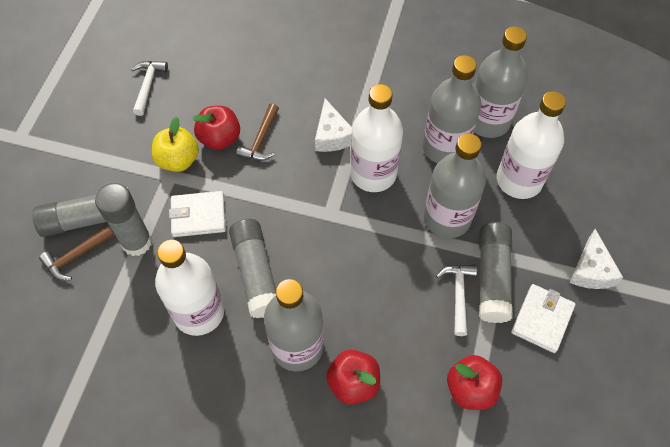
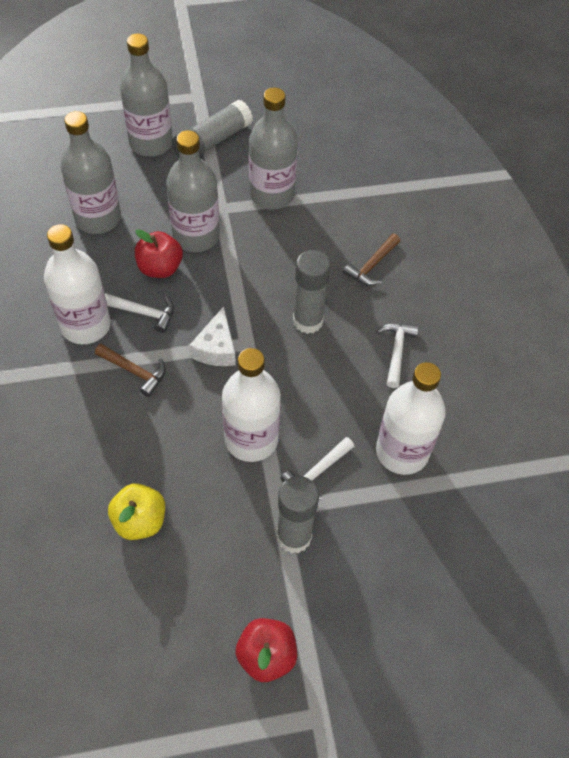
grey glue stick: 4 -> 3
red apple: 3 -> 2
white cheese: 2 -> 1
white hammer: 2 -> 3
white wallet: 2 -> 0

